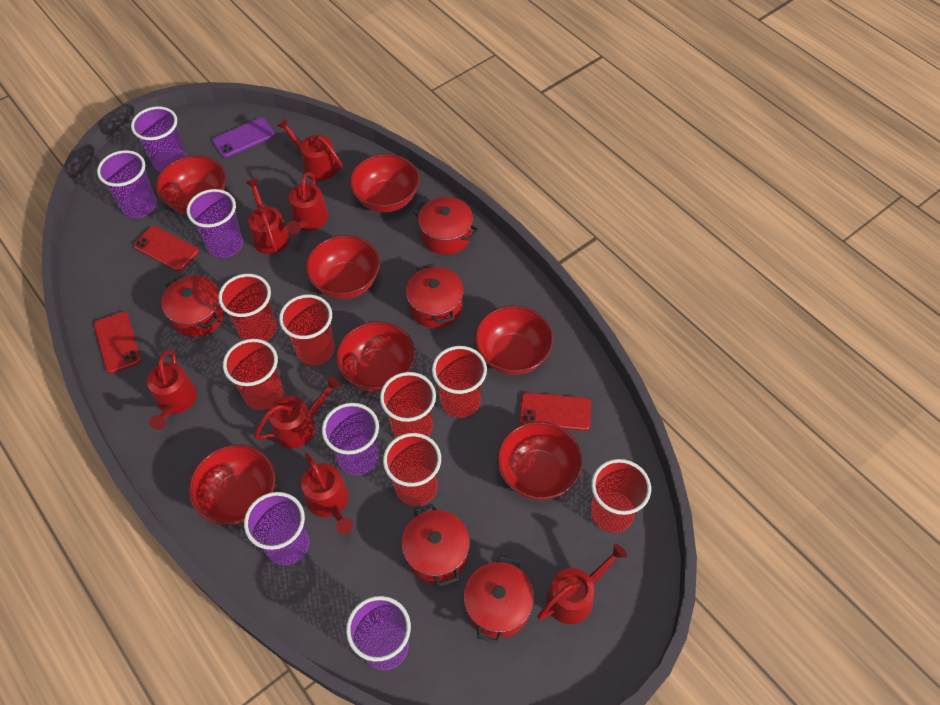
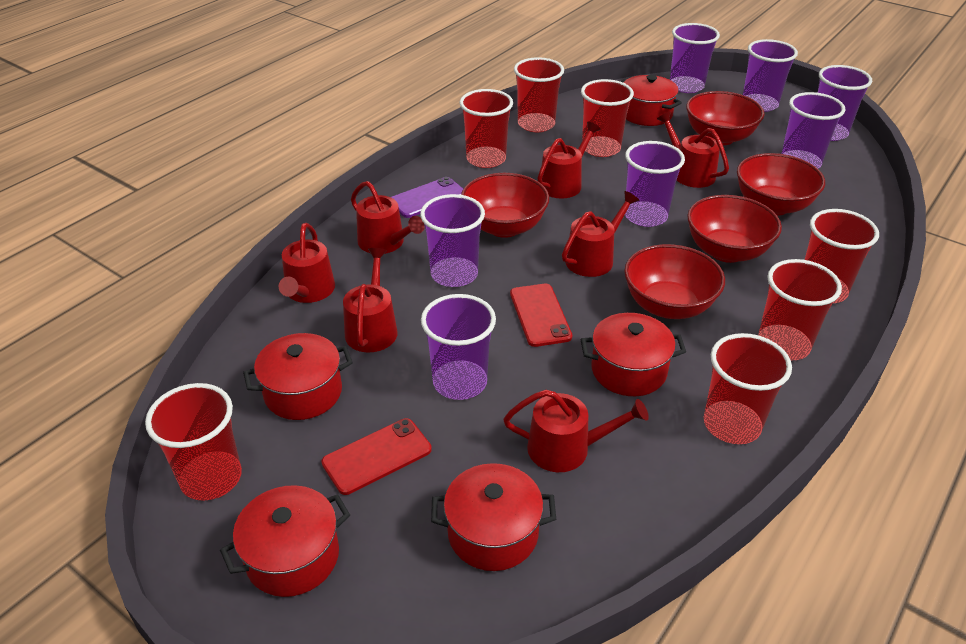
purple cup: 6 -> 7
red bowl: 7 -> 5
red phone: 3 -> 2

